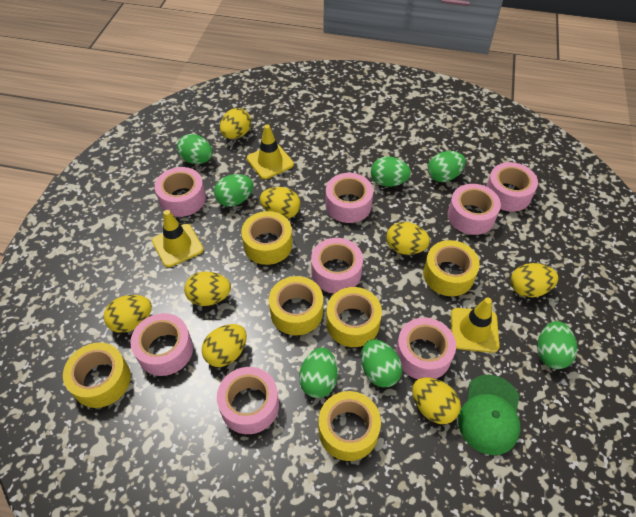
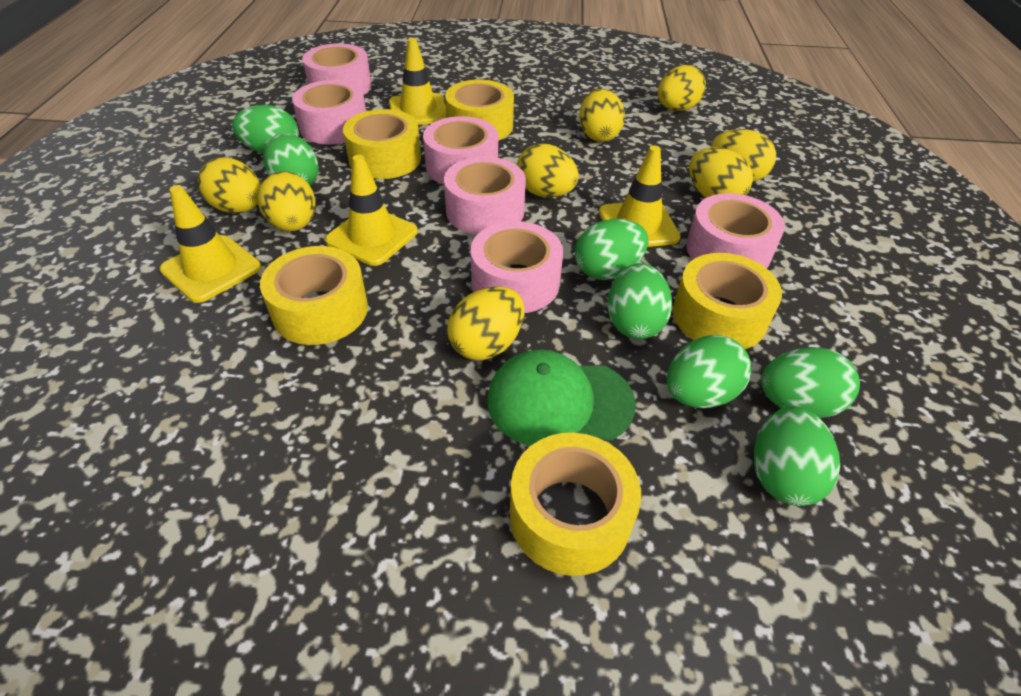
pink tape: 8 -> 6
yellow tape: 6 -> 5
yellow traffic cone: 3 -> 4

